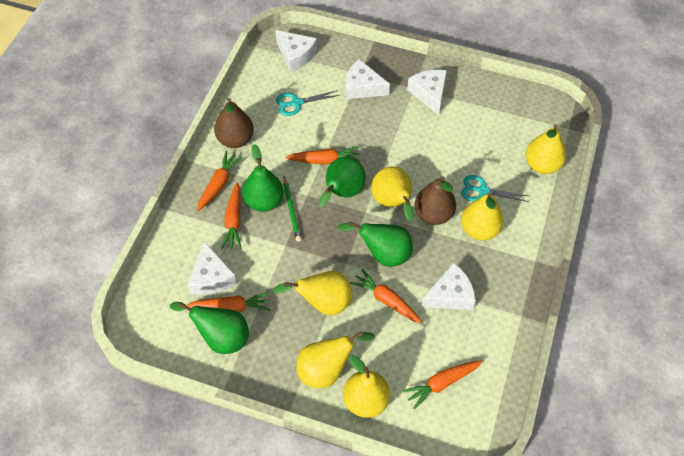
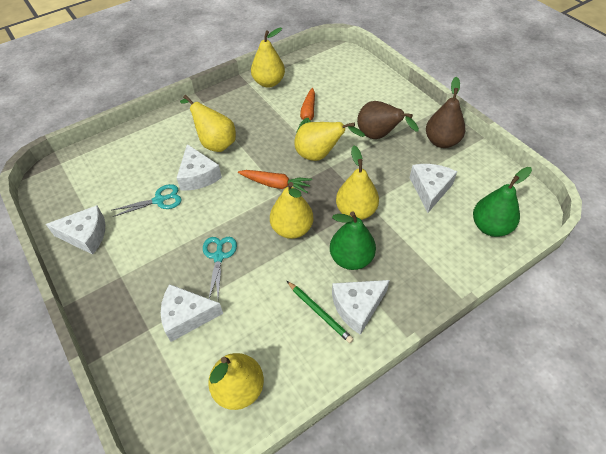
green pear: 4 -> 2
orange carrot: 6 -> 2

